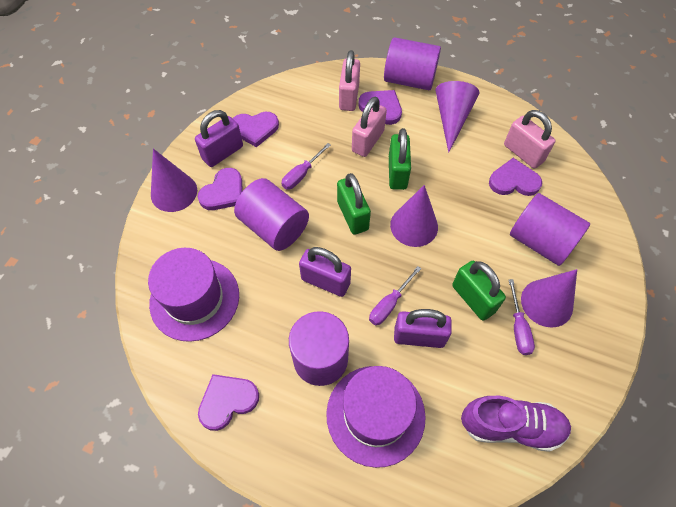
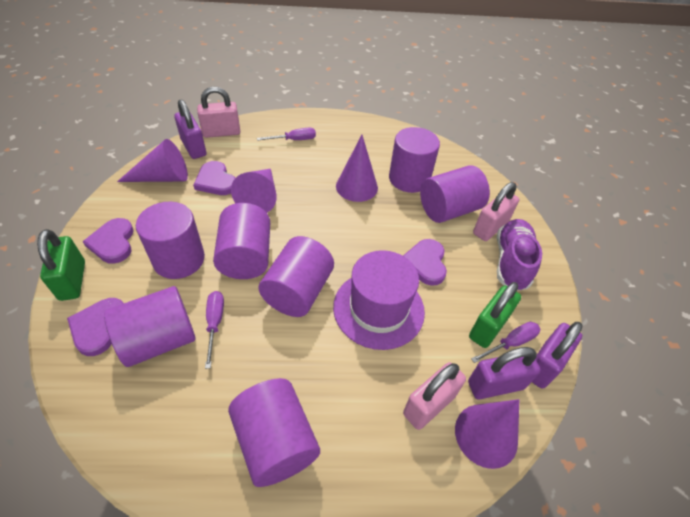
green padlock: 3 -> 2
purple cylinder: 4 -> 7
purple hat: 2 -> 1
purple heart: 5 -> 4

